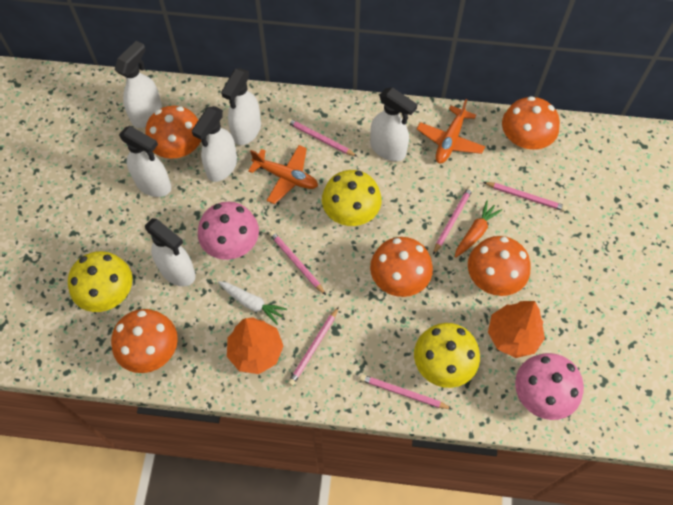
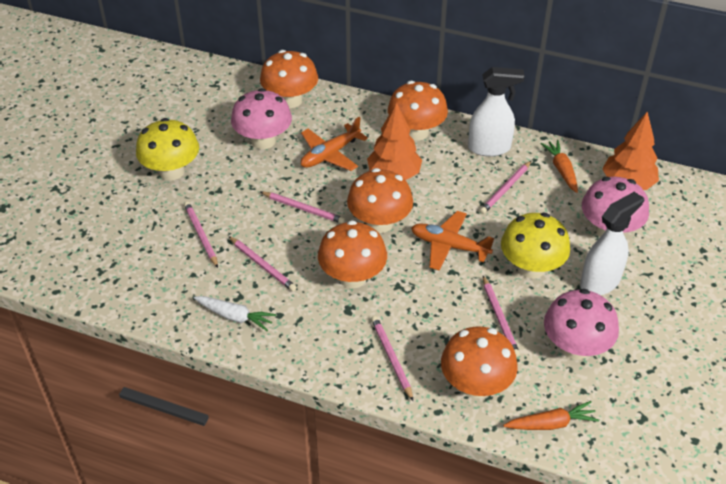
orange carrot: 1 -> 2
pink mushroom: 2 -> 3
white spray bottle: 6 -> 2
yellow mushroom: 3 -> 2

